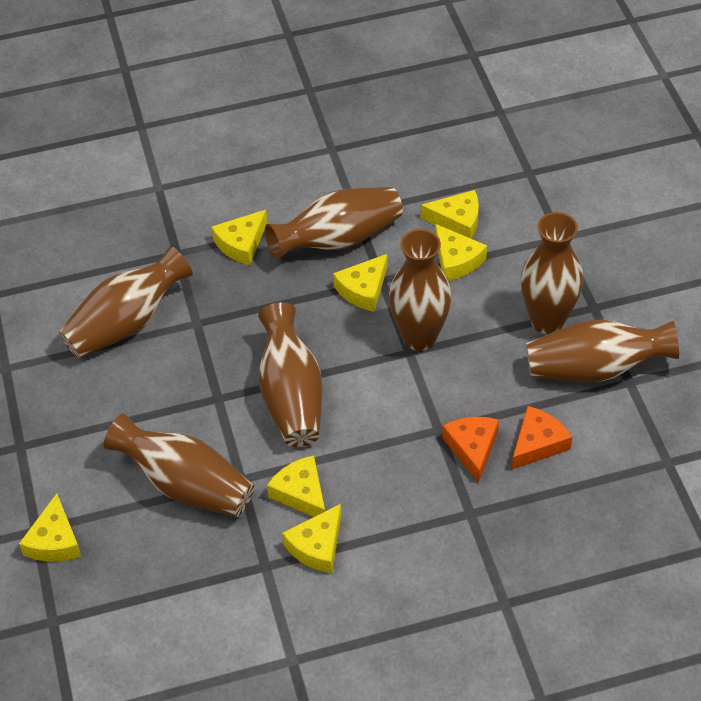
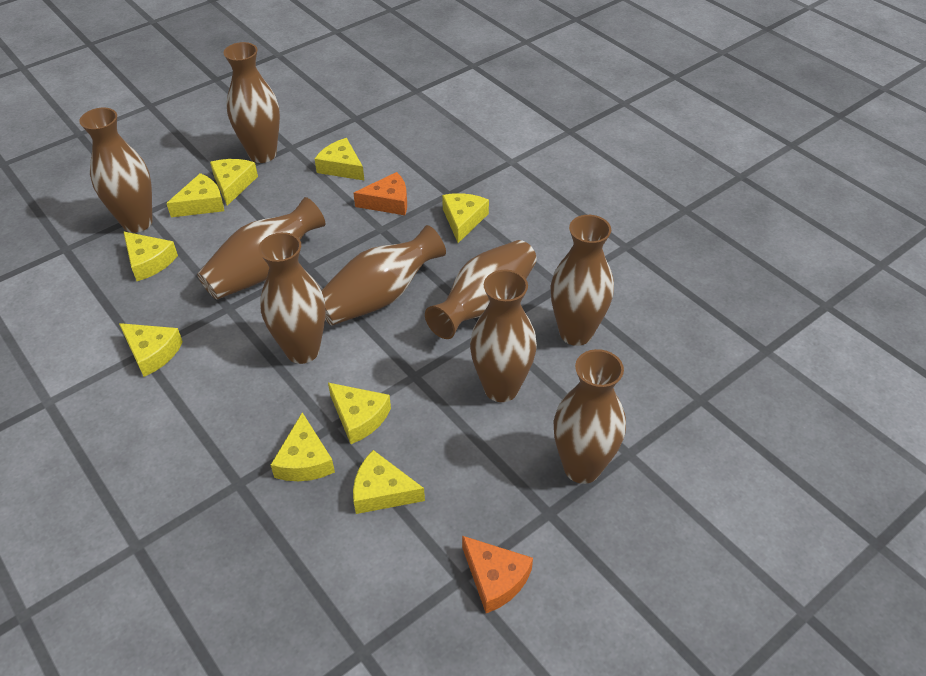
brown vase: 7 -> 9
yellow cheese: 7 -> 9

